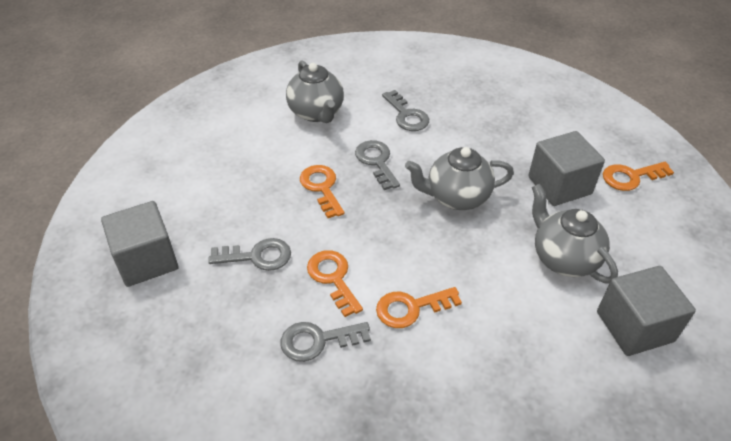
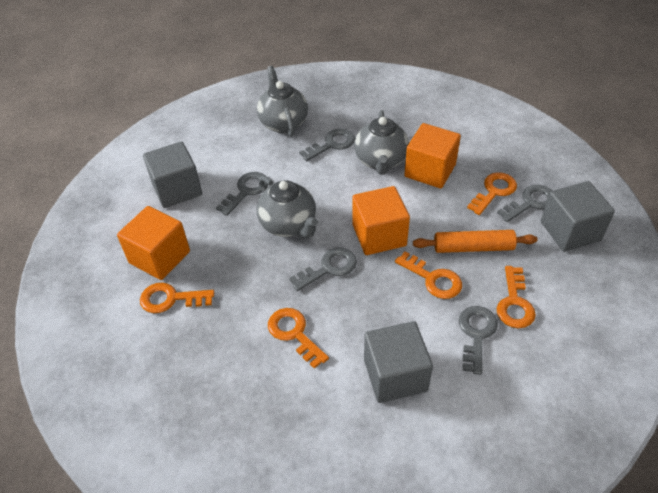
grey key: 4 -> 5
orange cube: 0 -> 3
orange key: 4 -> 5
orange rolling pin: 0 -> 1

